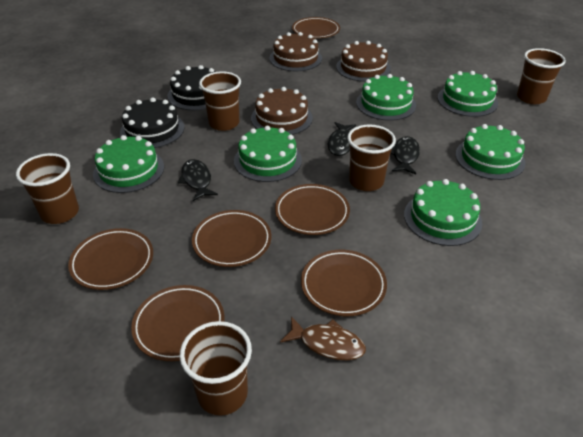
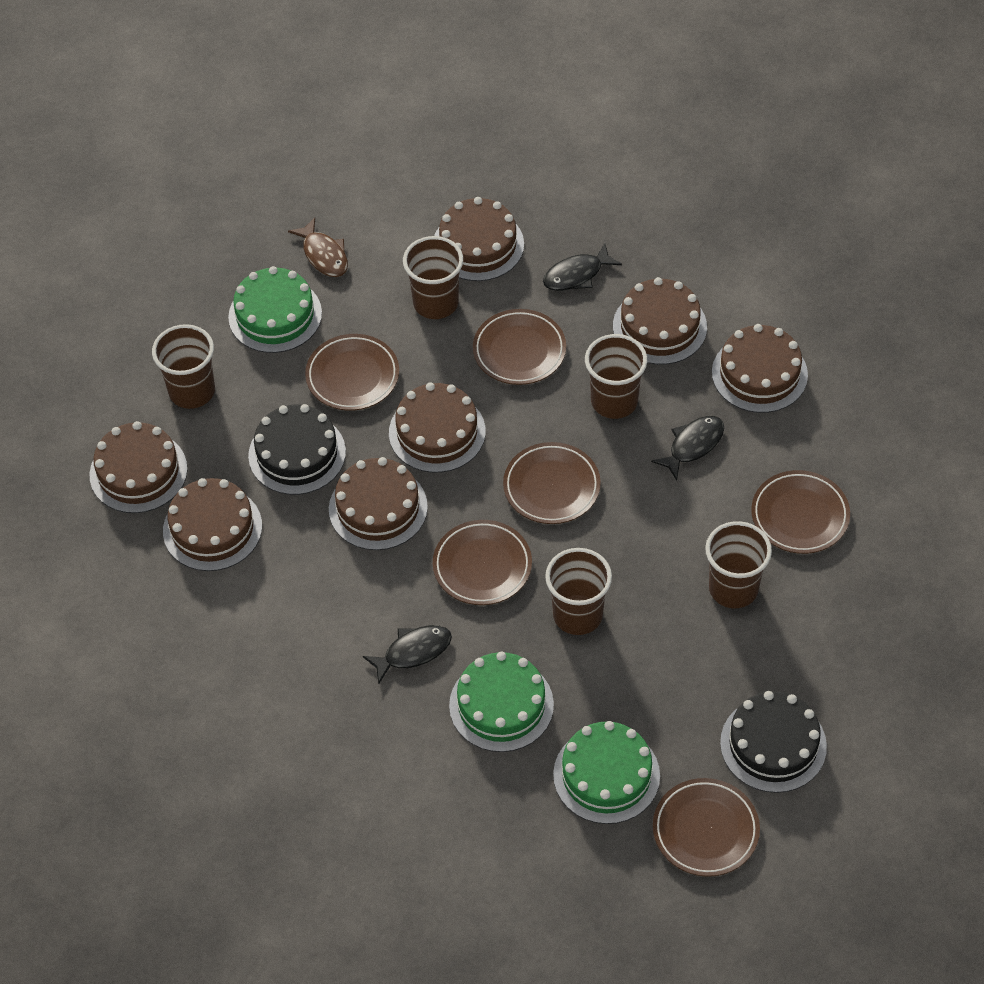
brown cake: 3 -> 7
green cake: 6 -> 3

